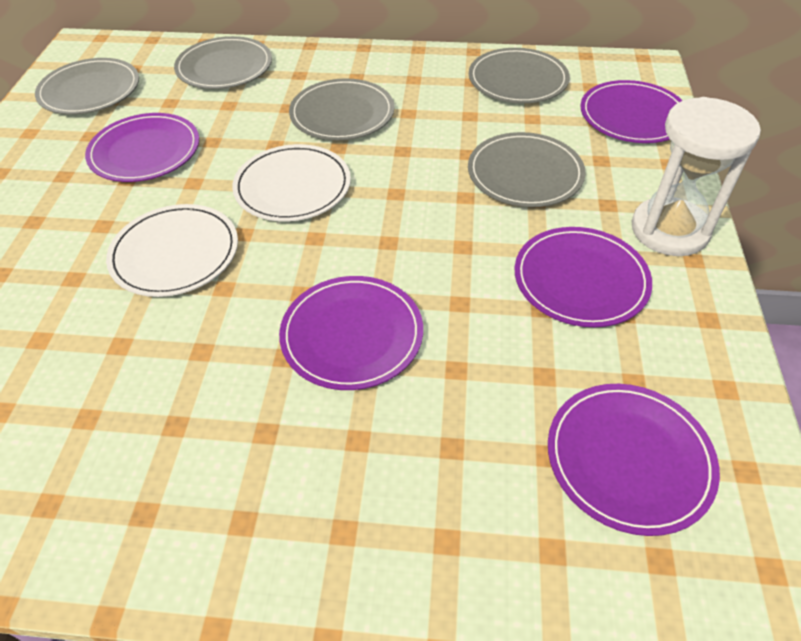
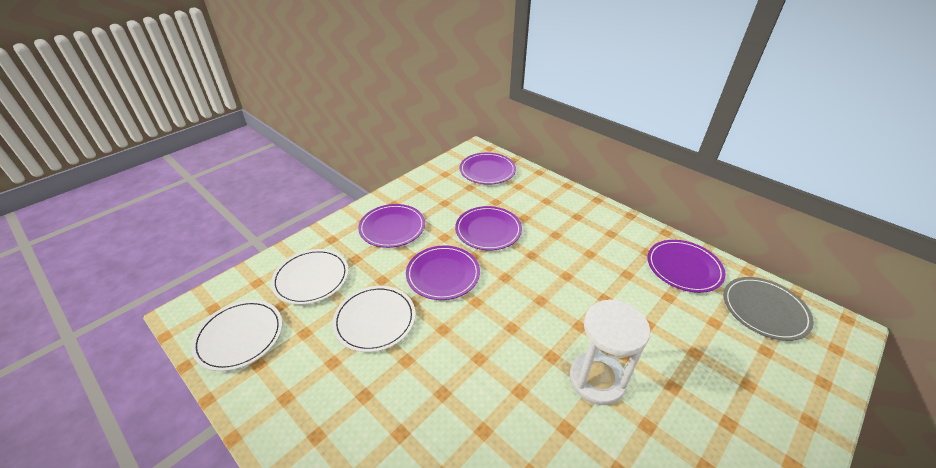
grey plate: 5 -> 1
white plate: 2 -> 3

